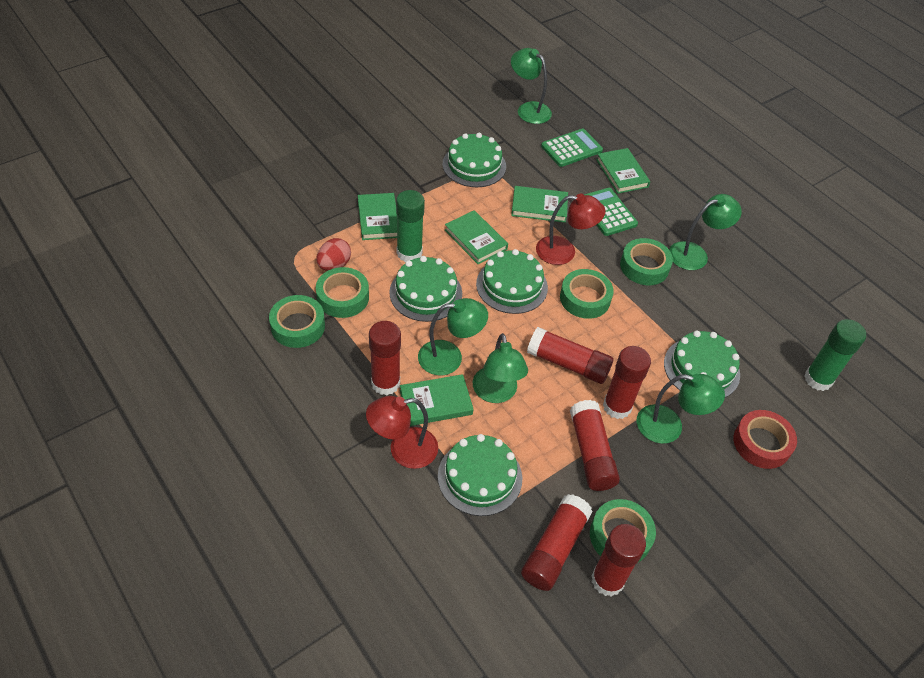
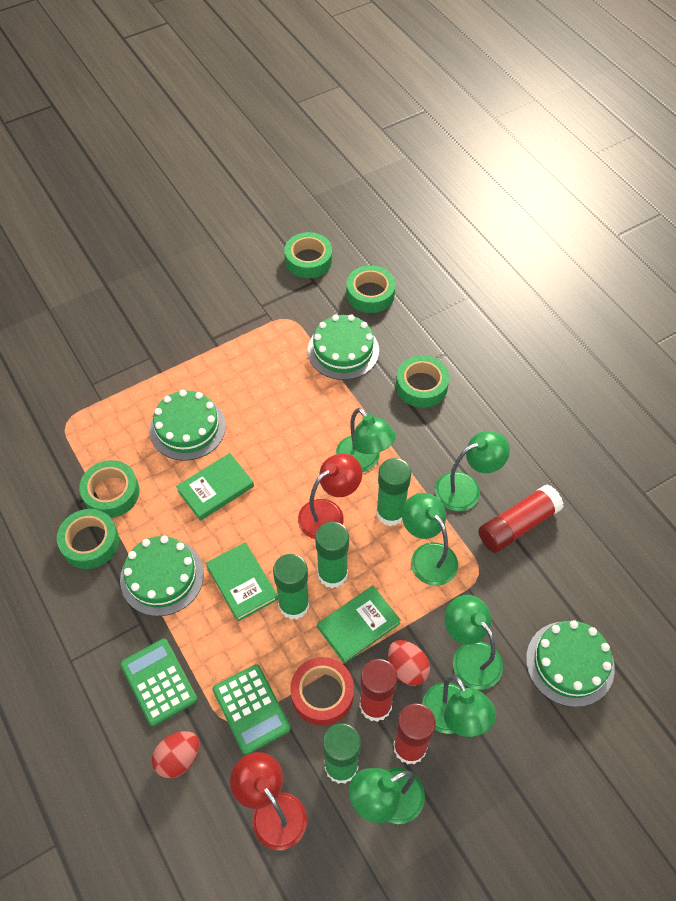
green book: 5 -> 3
green cake: 5 -> 4
green glue stick: 2 -> 4
green lamp: 5 -> 6
red egg: 1 -> 2
red glue stick: 6 -> 3

